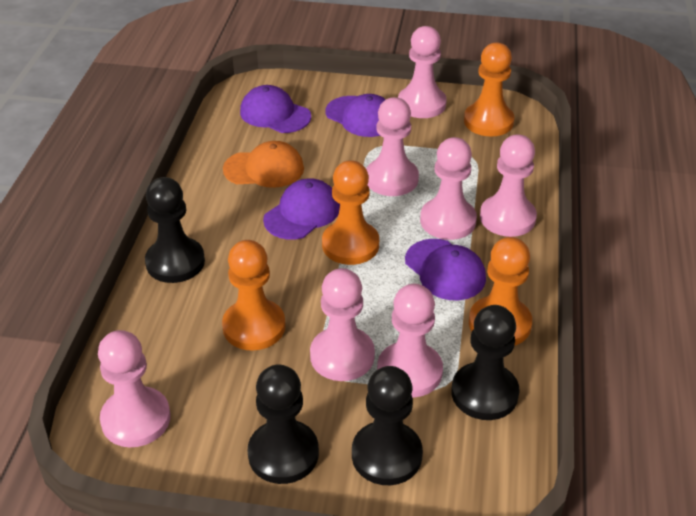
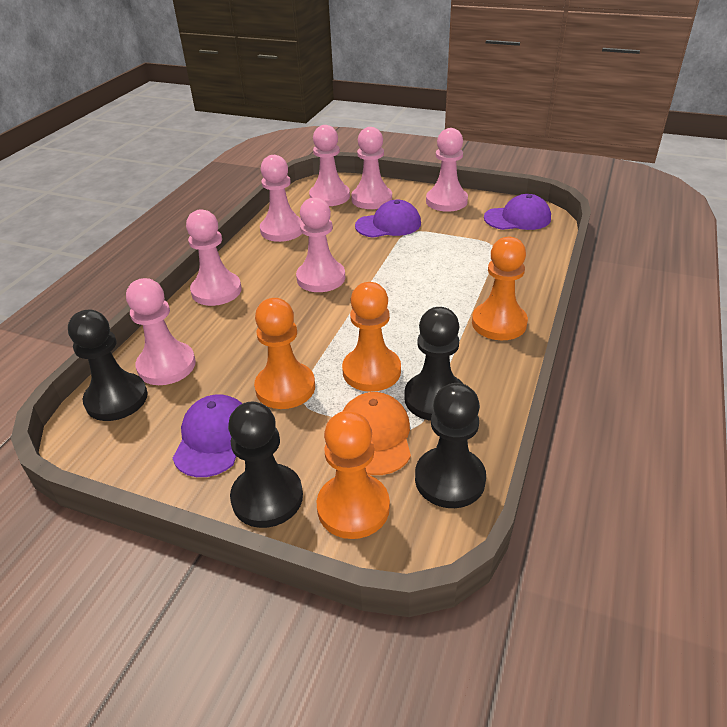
purple cap: 4 -> 3

